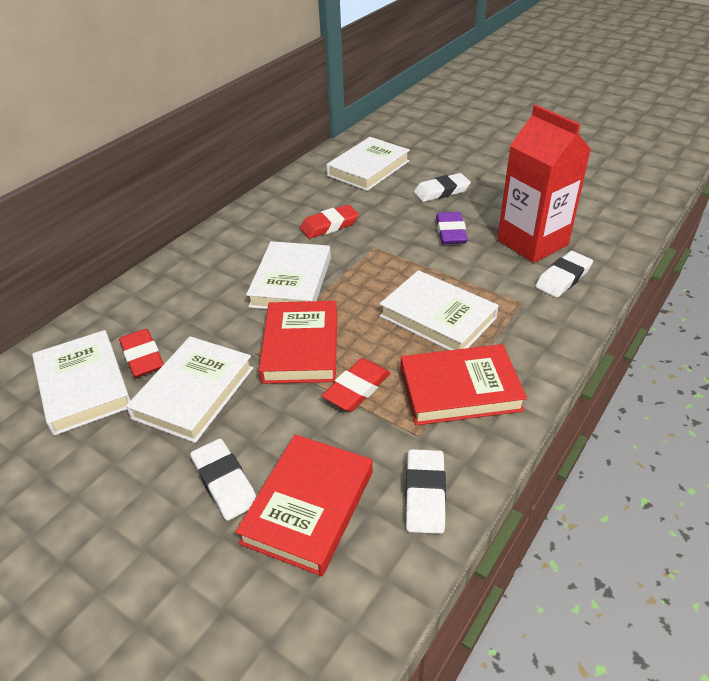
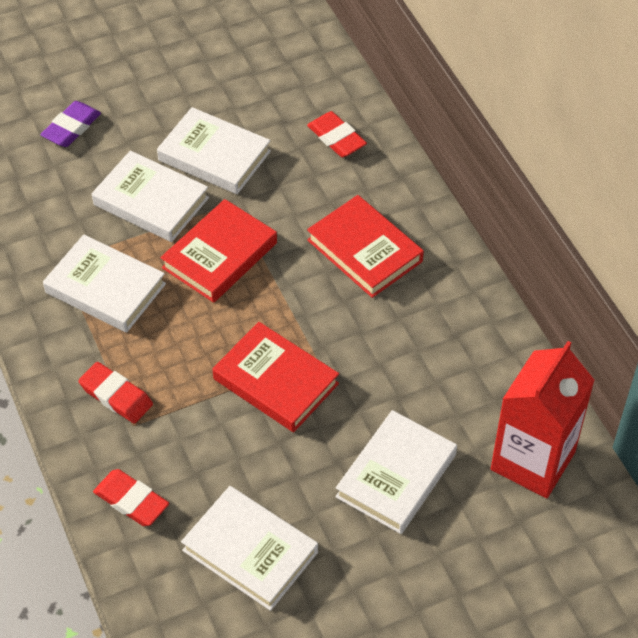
white eraser: 4 -> 0

